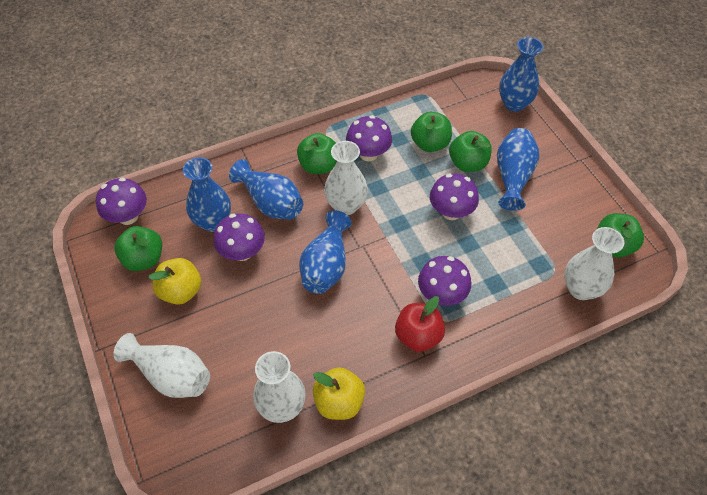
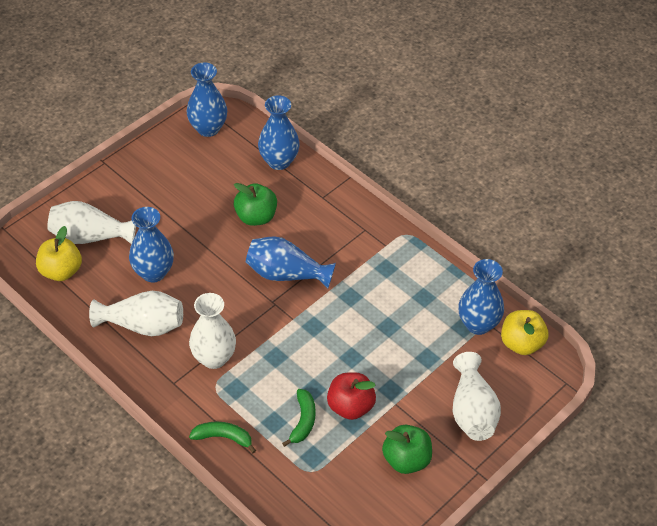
green apple: 5 -> 2
green banana: 0 -> 2
purple mushroom: 5 -> 0

